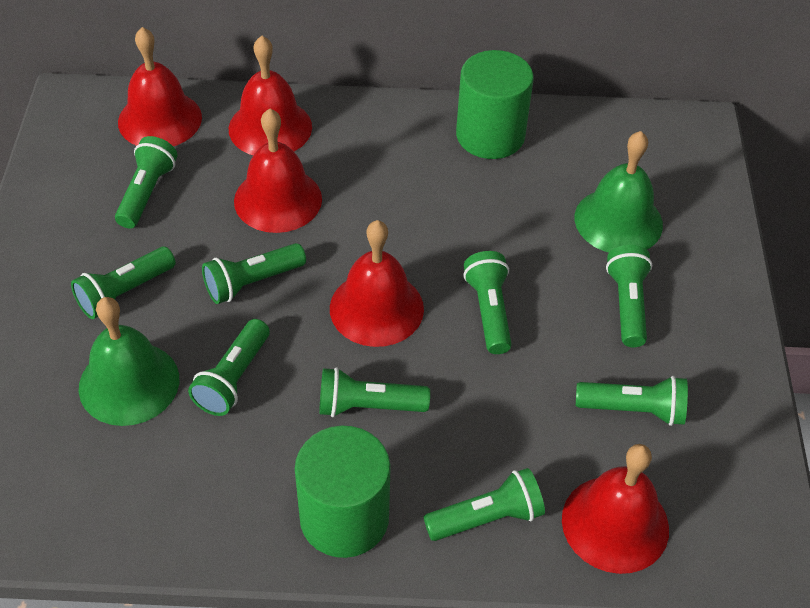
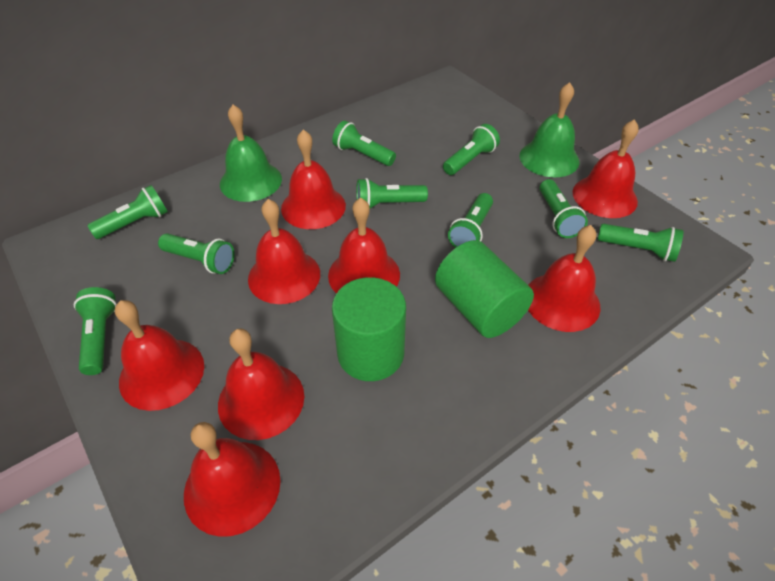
red bell: 5 -> 8

